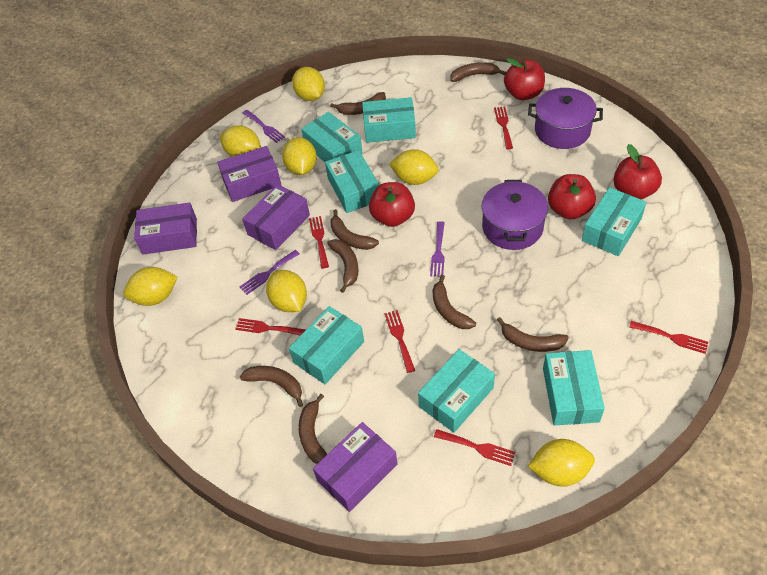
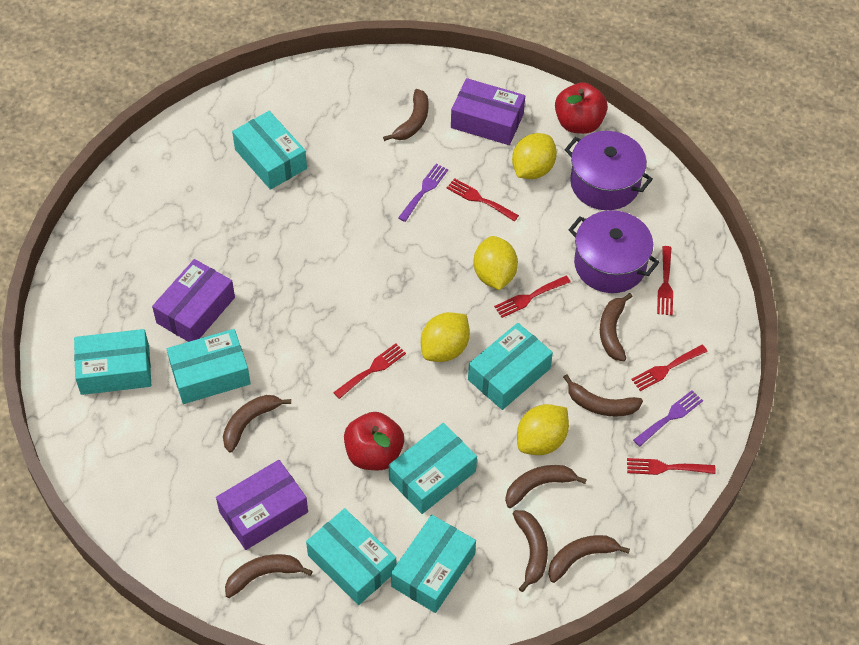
purple box: 4 -> 3
purple fork: 3 -> 2
red apple: 4 -> 2
yellow lemon: 7 -> 4

